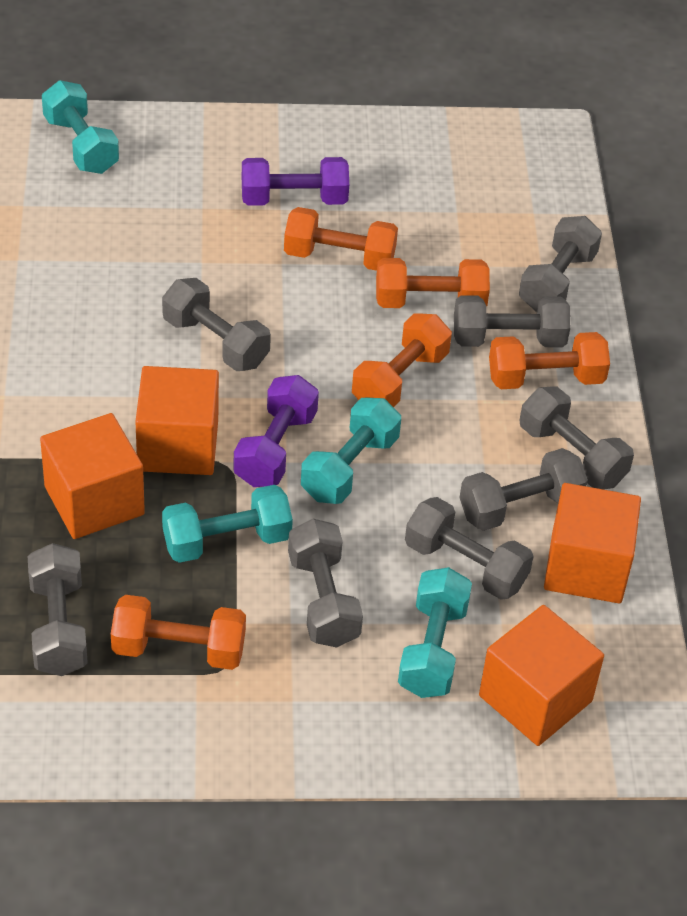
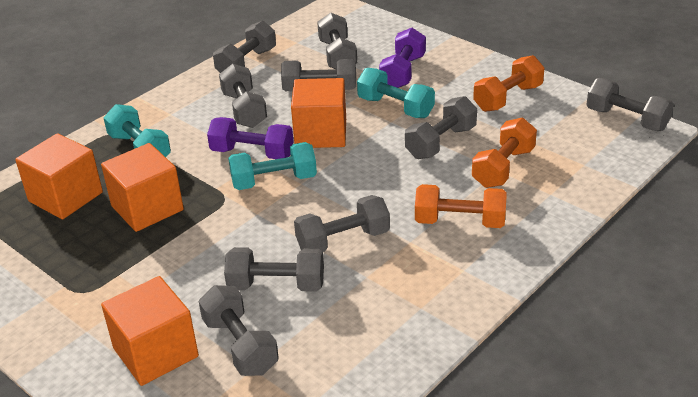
grey dumbbell: 8 -> 9
orange dumbbell: 5 -> 3
turquoise dumbbell: 4 -> 3

